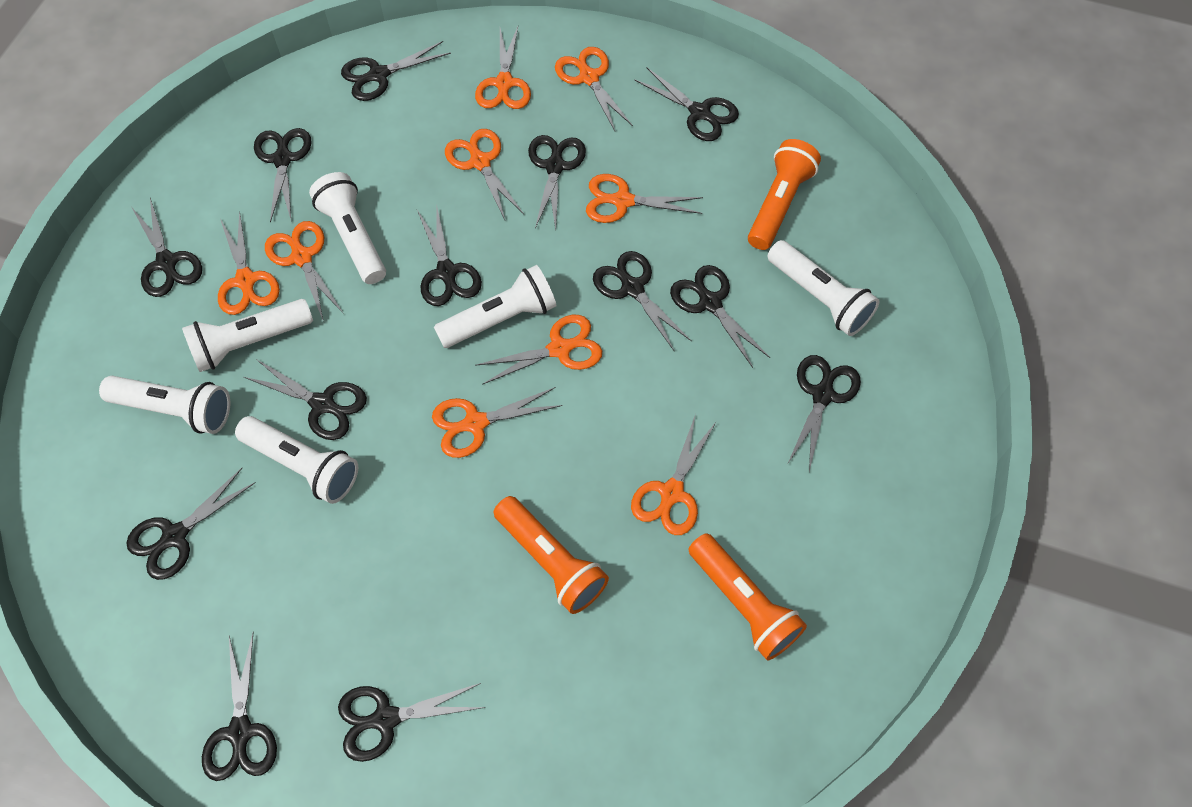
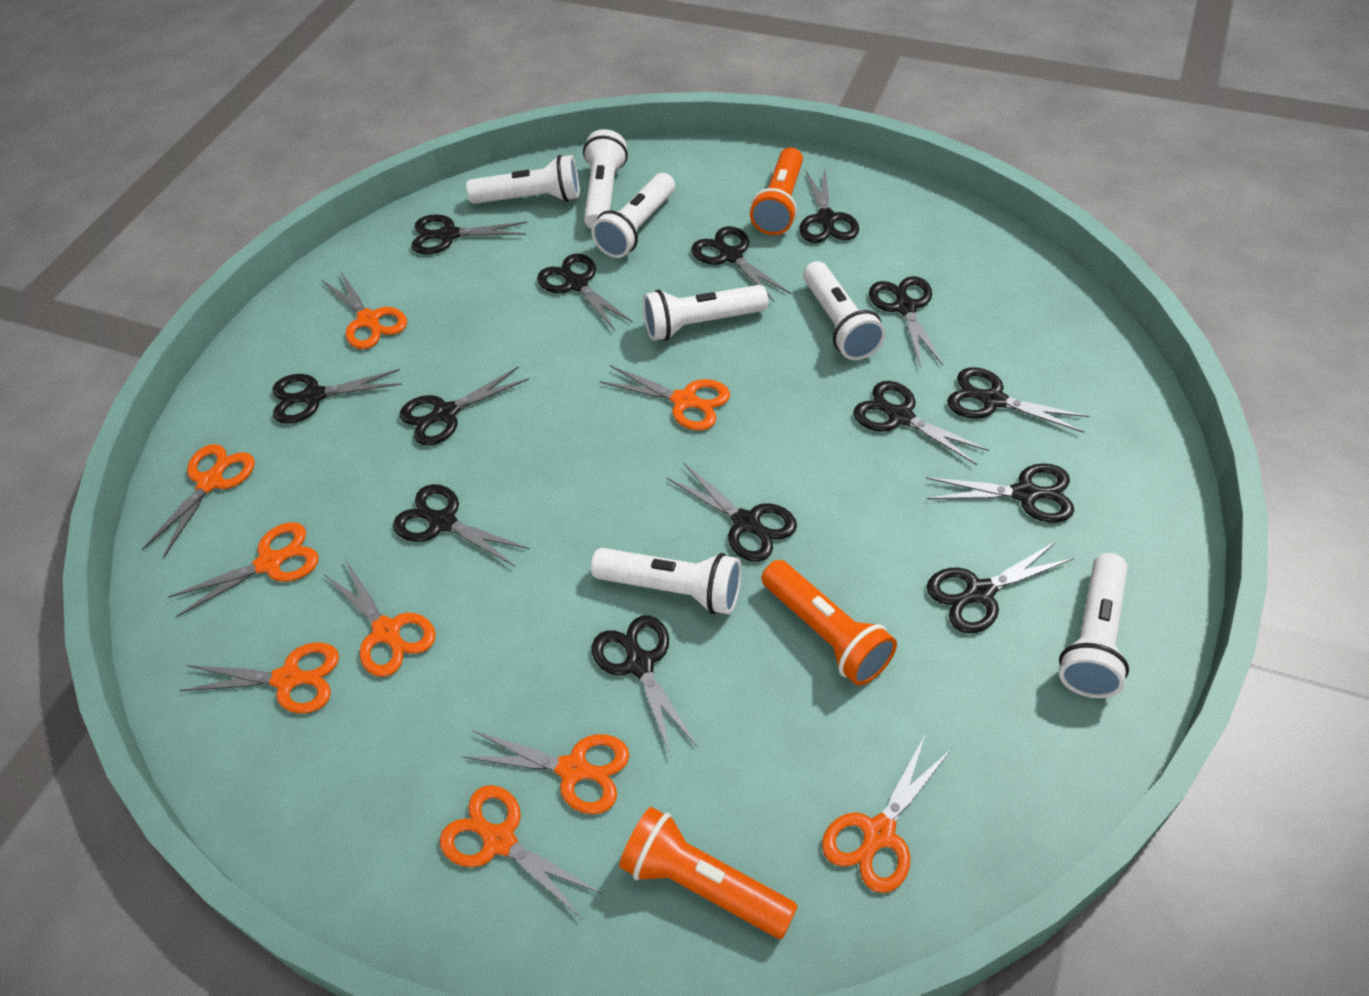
black scissors: 13 -> 14
white flashlight: 6 -> 7

